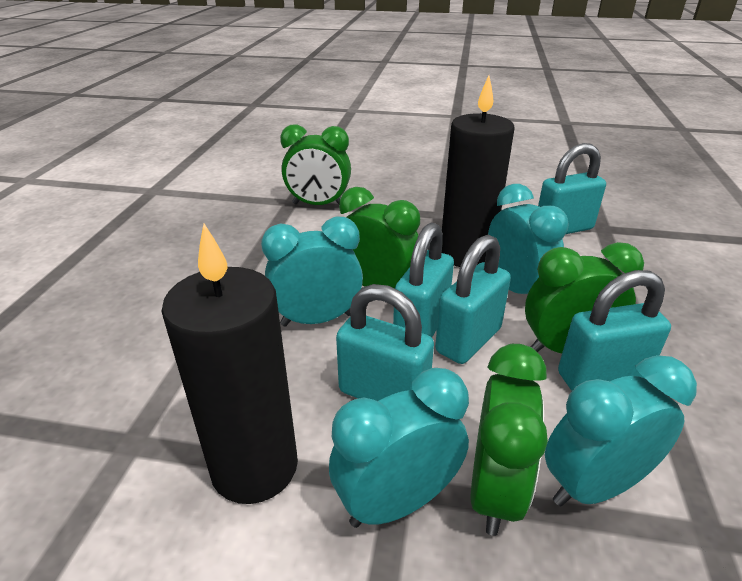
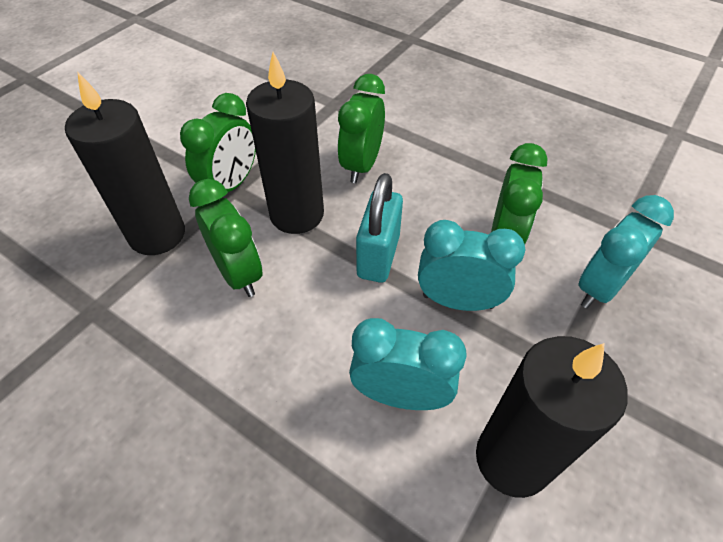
black candle: 2 -> 3
turquoise clock: 4 -> 3
turquoise padlock: 5 -> 1

